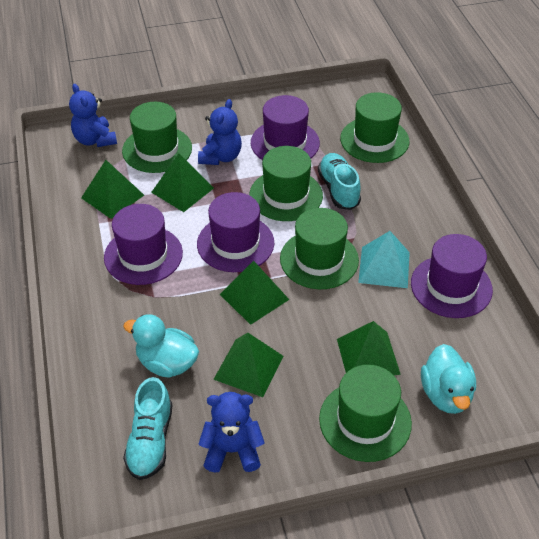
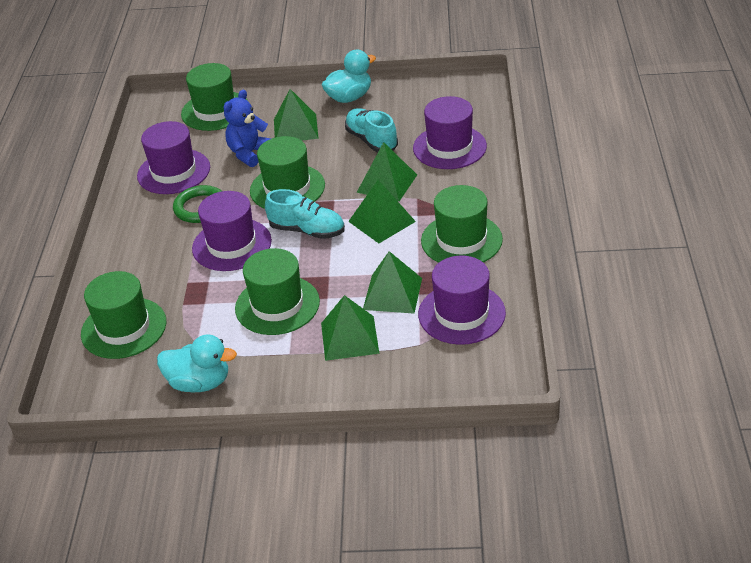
blue teddy bear: 3 -> 1
green ring: 0 -> 1
turquoise pyramid: 1 -> 0

